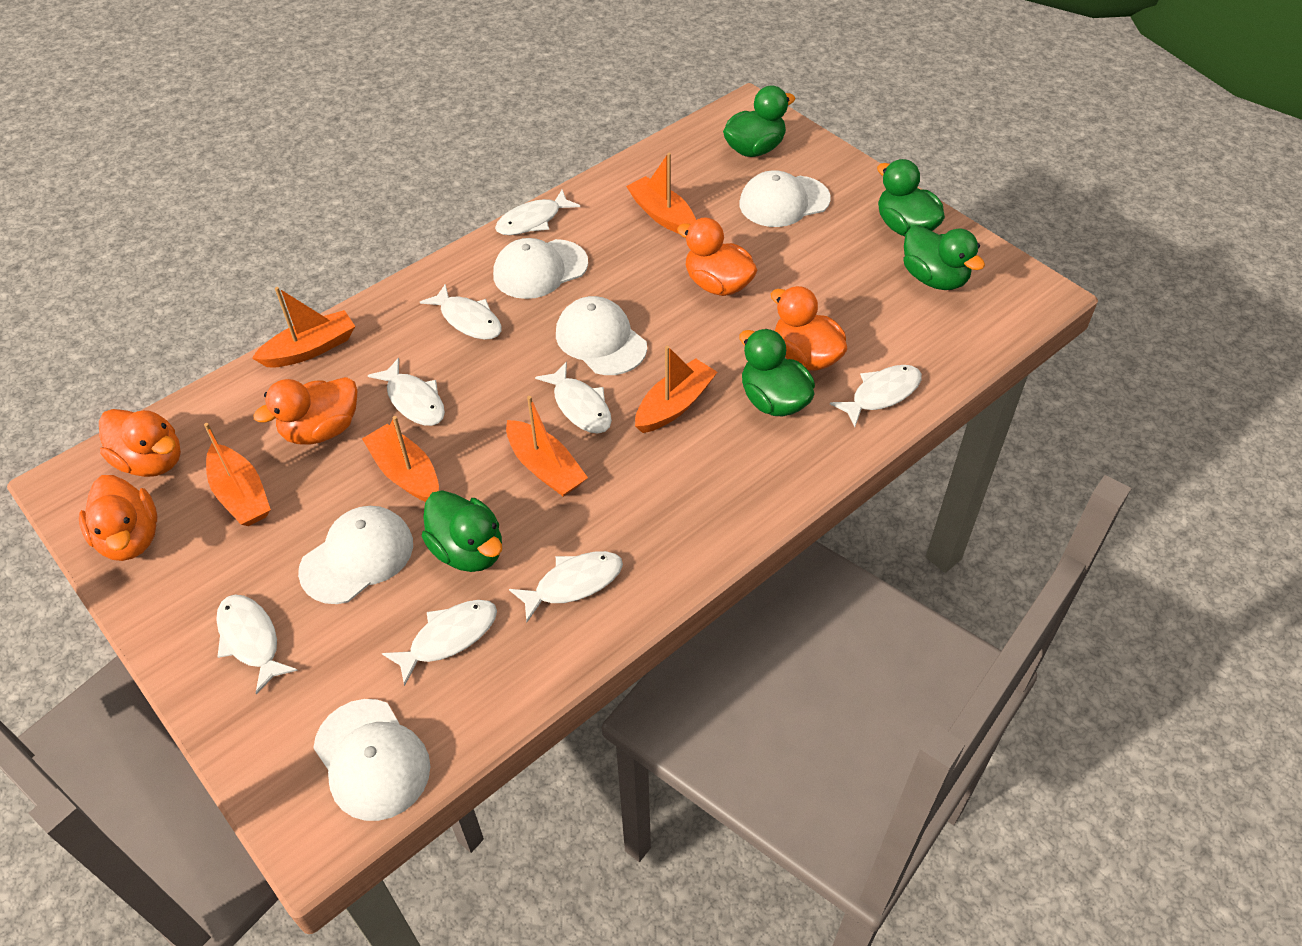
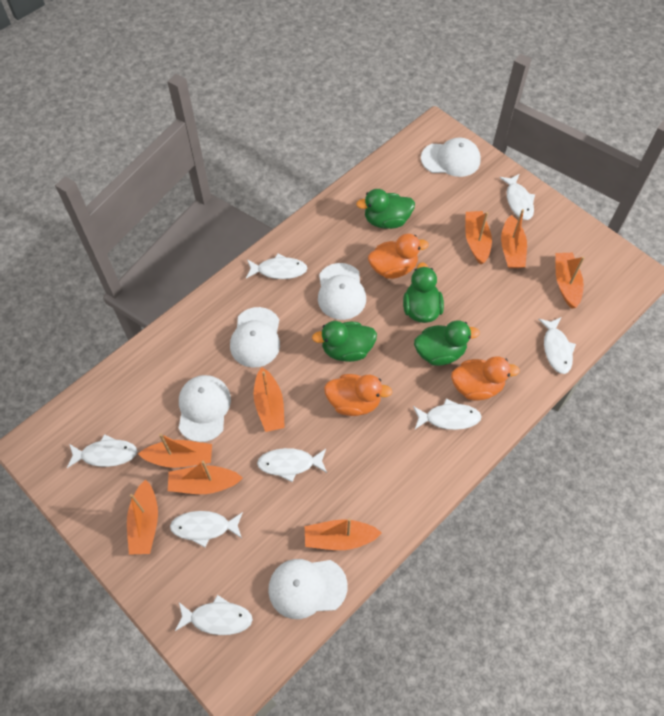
green duck: 5 -> 4
orange boat: 6 -> 8
orange duck: 5 -> 3

